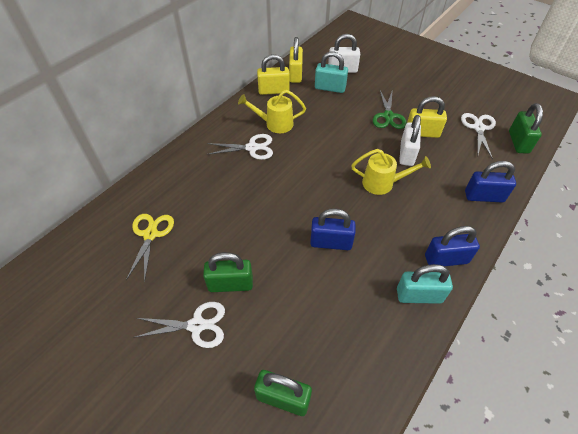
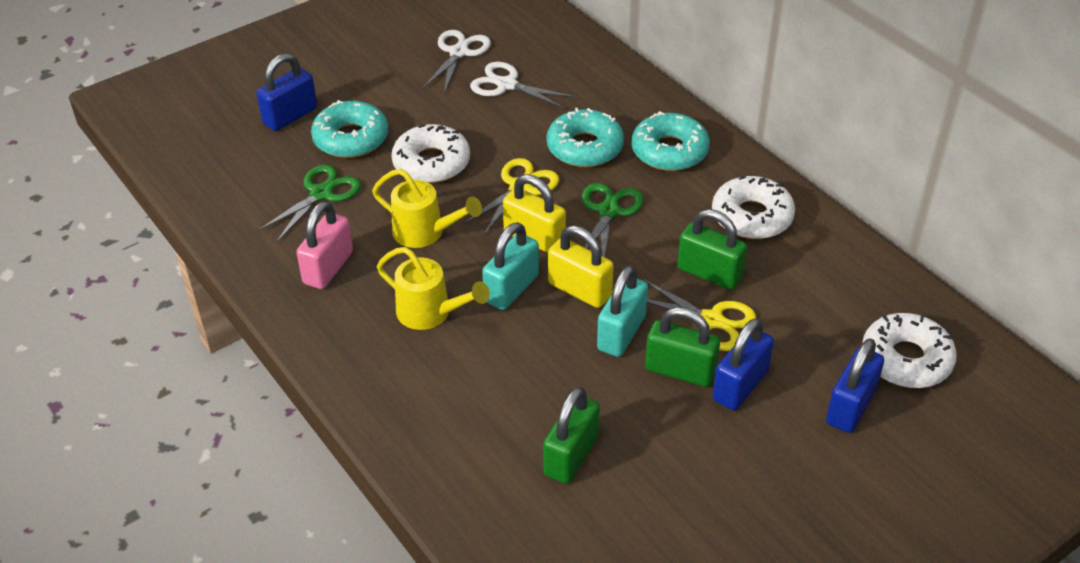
green scissors: 1 -> 2
pink padlock: 0 -> 1
turquoise donut: 0 -> 3
white donut: 0 -> 3
white padlock: 2 -> 0
white scissors: 3 -> 2
yellow padlock: 3 -> 2
yellow scissors: 1 -> 2

